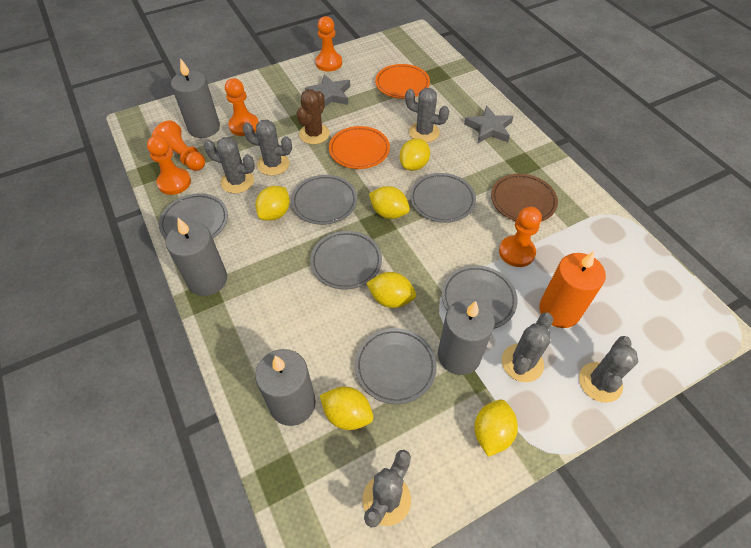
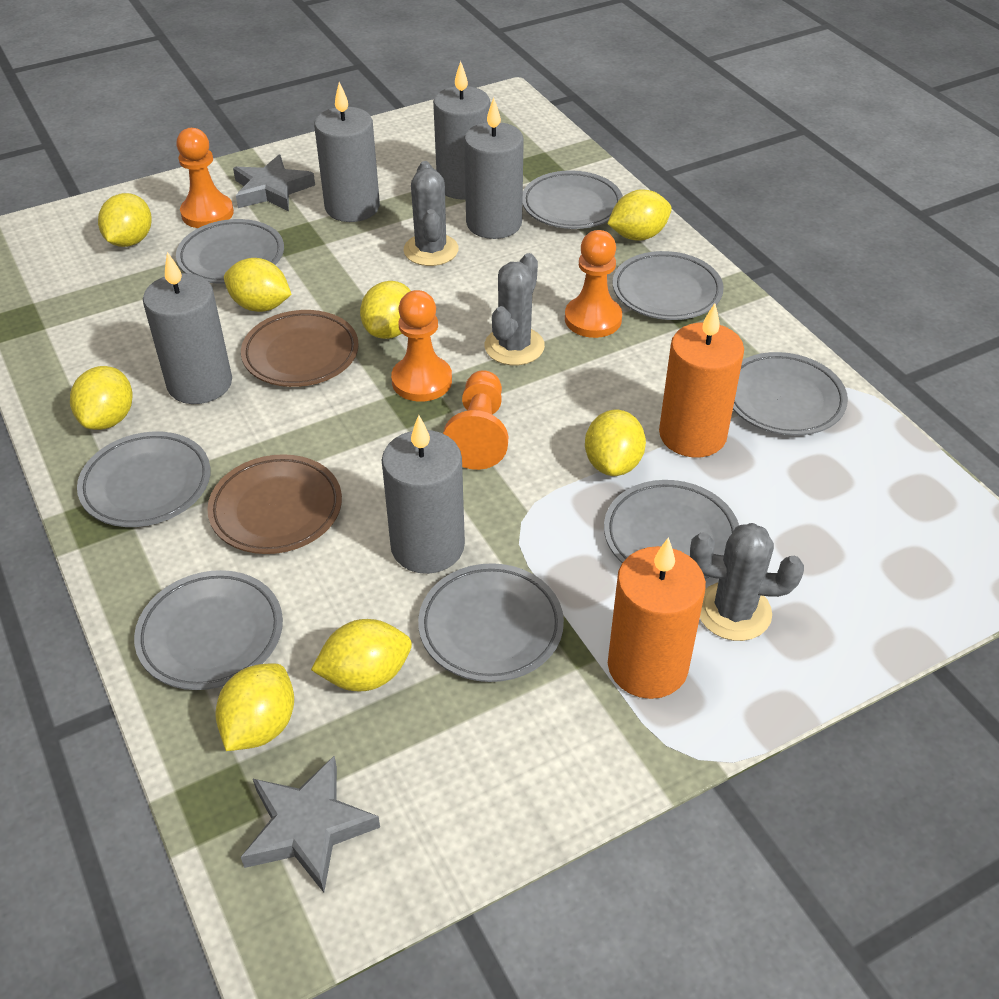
brown cactus: 1 -> 0
brown plate: 1 -> 2
grey cactus: 6 -> 3
grey candle: 4 -> 5
grey plate: 6 -> 8
orange candle: 1 -> 2
orange pawn: 5 -> 4
orange plate: 2 -> 0
yellow lemon: 6 -> 8

